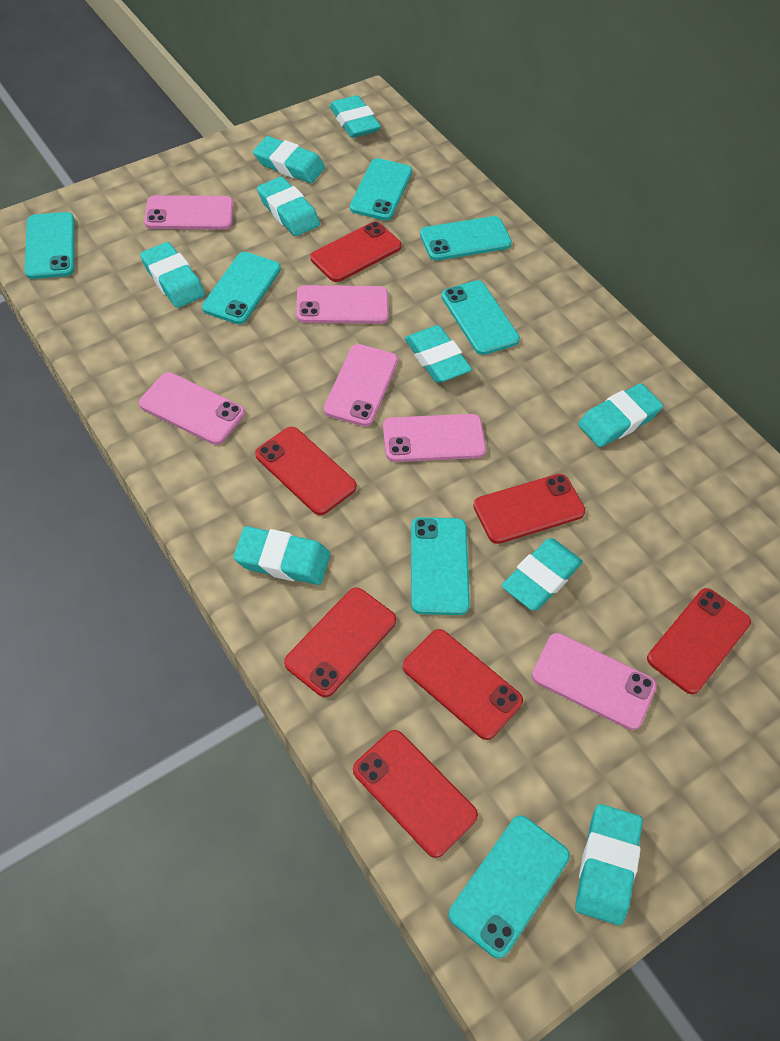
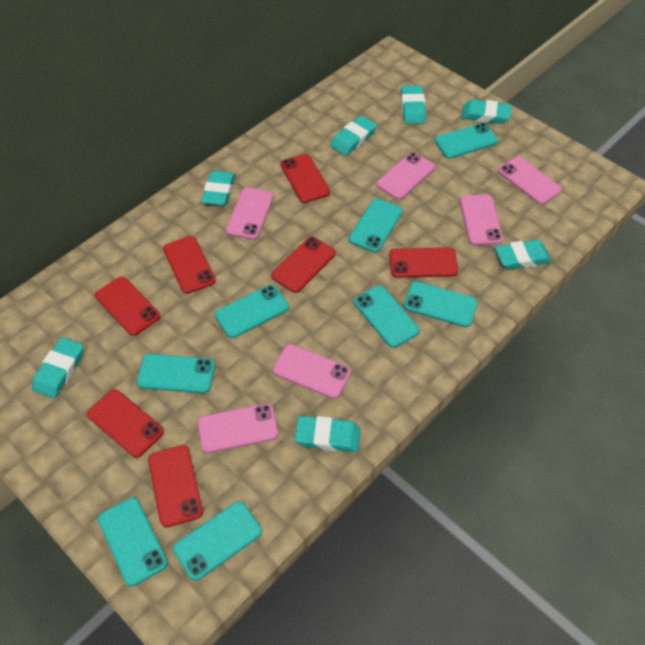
turquoise eraser: 9 -> 7
turquoise phone: 7 -> 8

